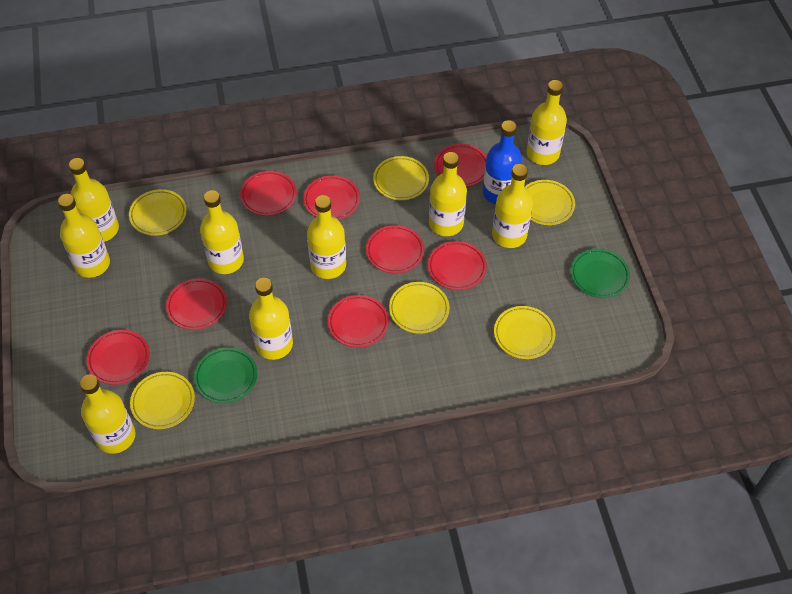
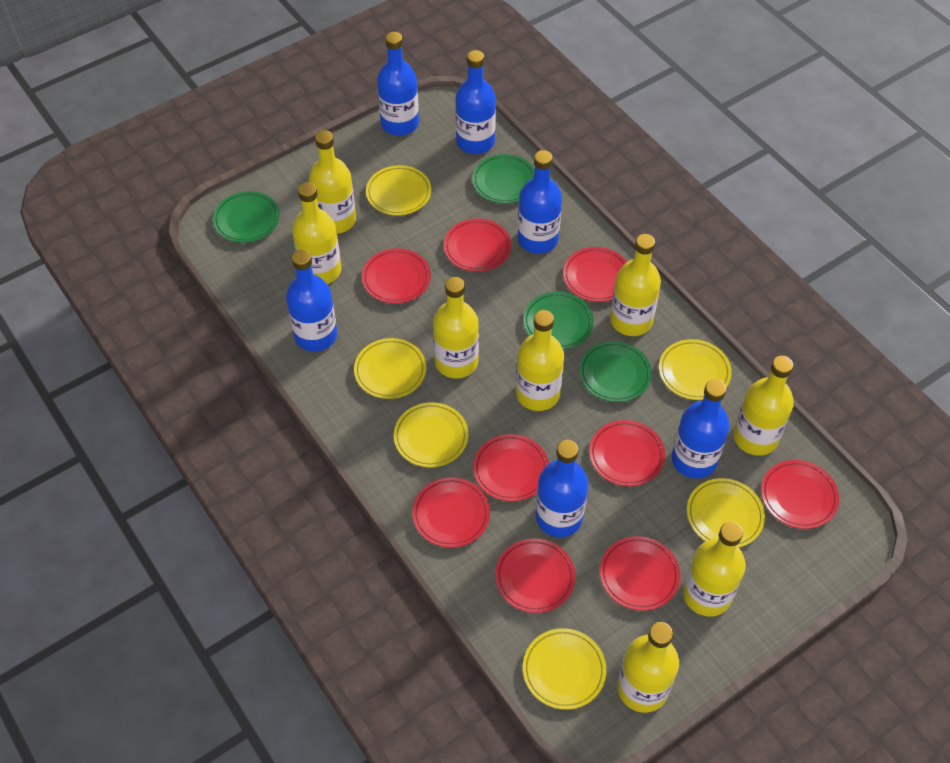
blue bottle: 1 -> 6
green plate: 2 -> 4
red plate: 8 -> 9
yellow bottle: 9 -> 8

